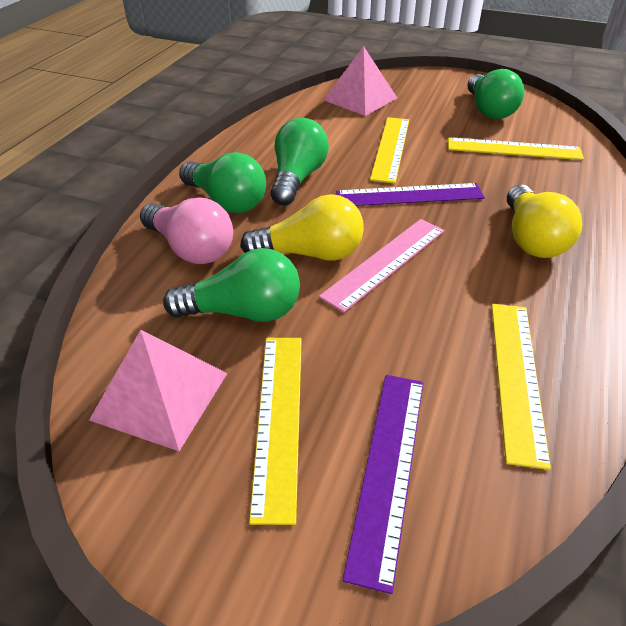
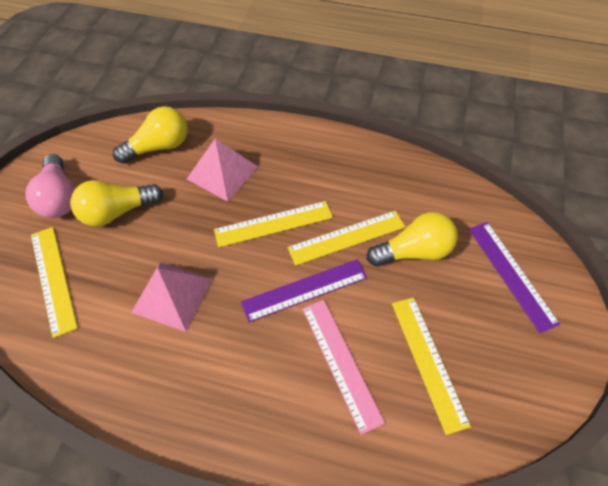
green light bulb: 4 -> 0
yellow light bulb: 2 -> 3

